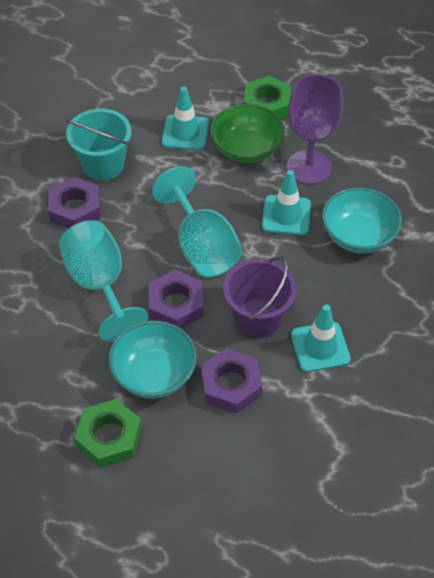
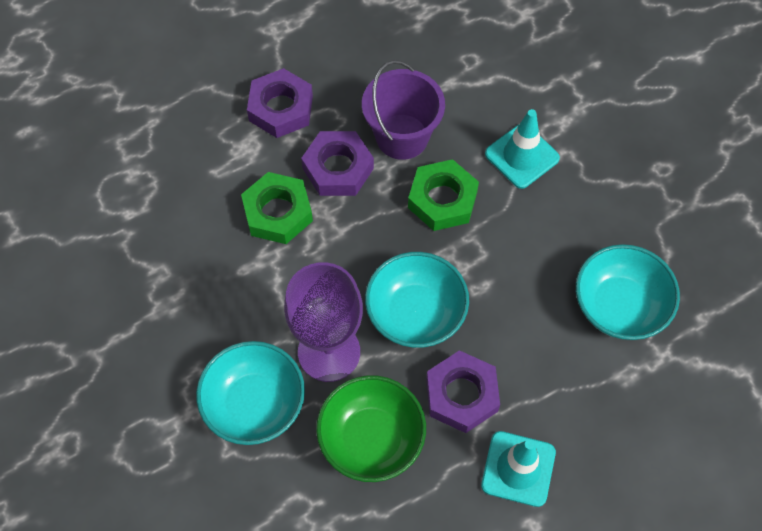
turquoise bowl: 2 -> 3
turquoise bucket: 1 -> 0
turquoise goblet: 2 -> 0
turquoise traffic cone: 3 -> 2

